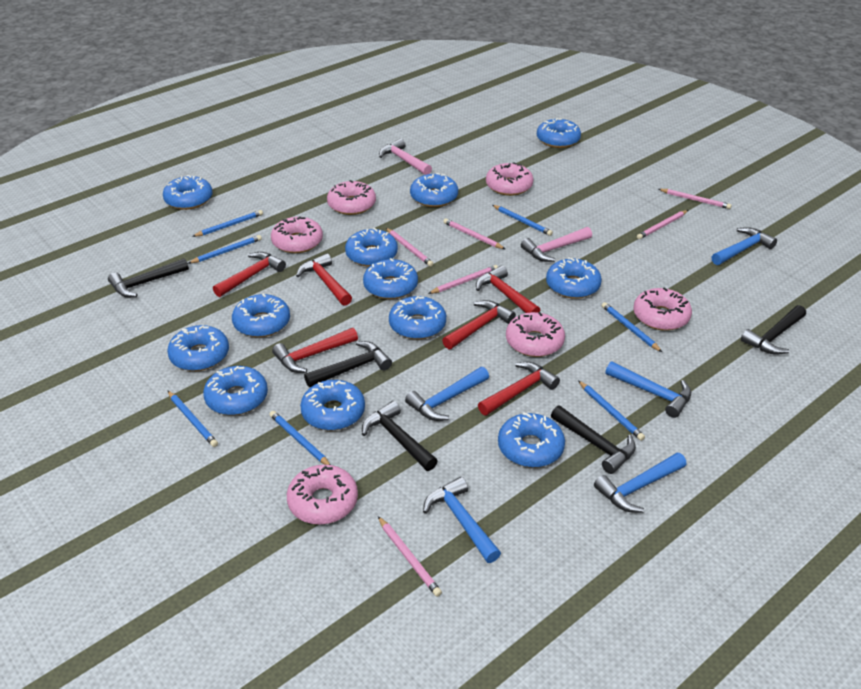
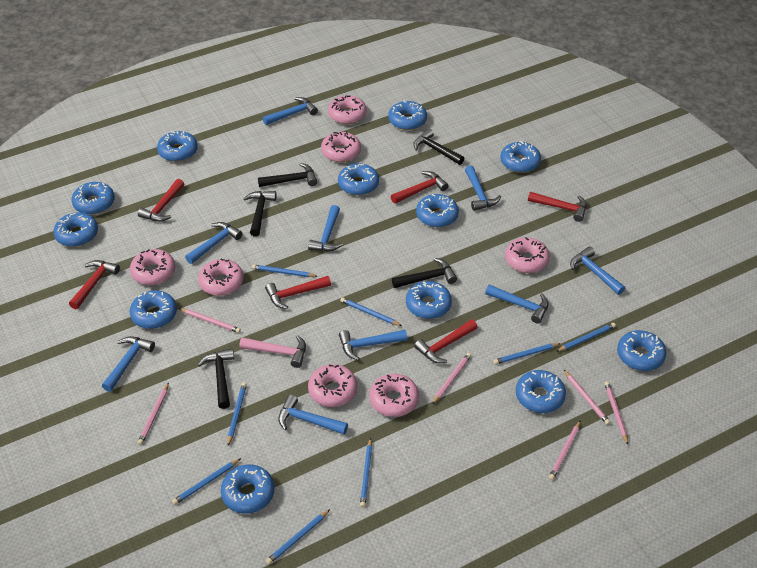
blue hammer: 5 -> 9
blue pencil: 7 -> 8
pink donut: 6 -> 7
pink hammer: 2 -> 1

